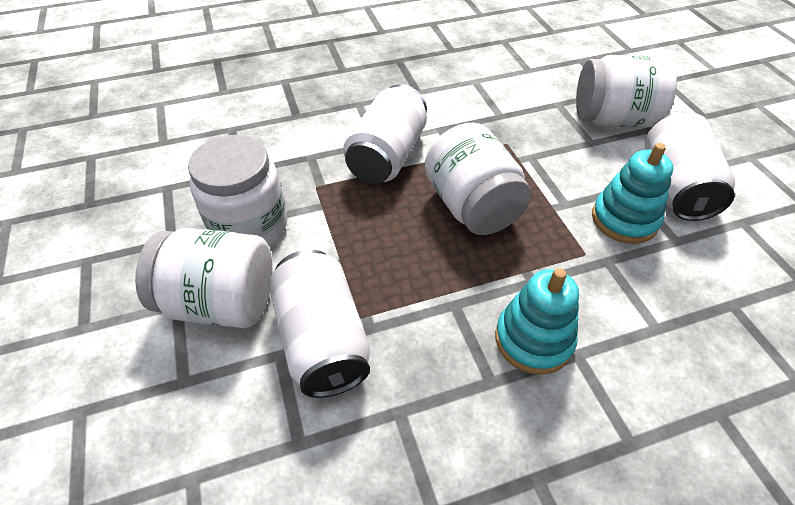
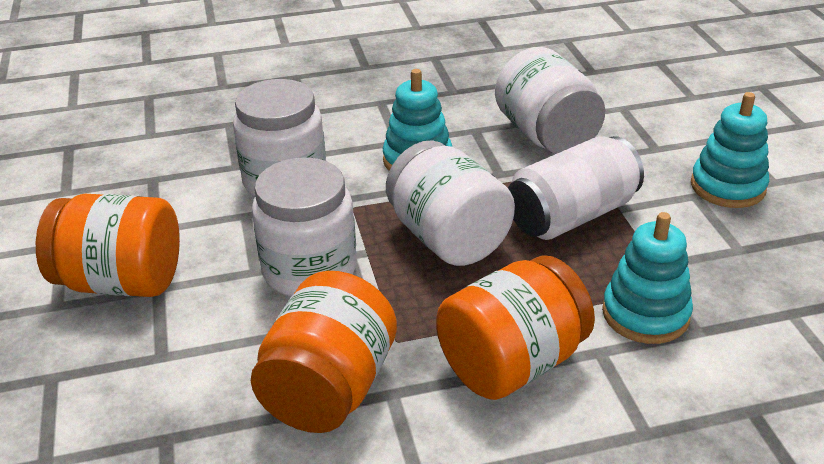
orange jar: 0 -> 3
turquoise stacking toy: 2 -> 3
white can: 3 -> 1

